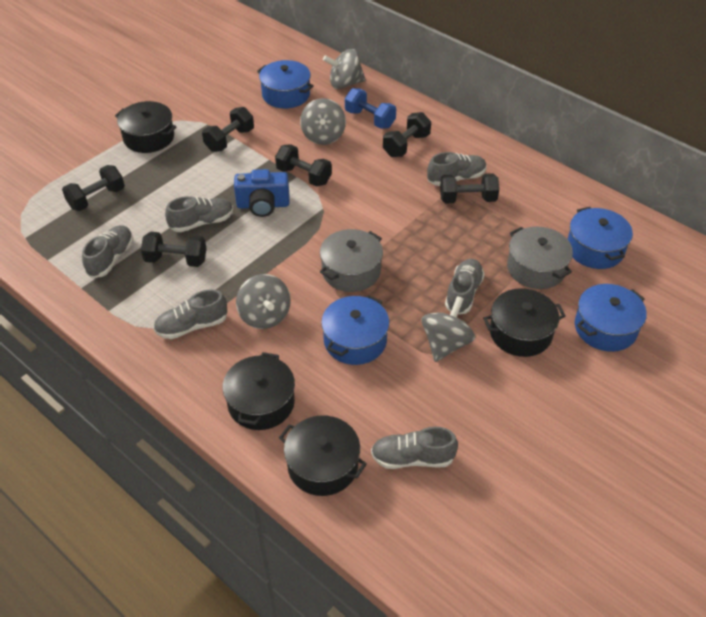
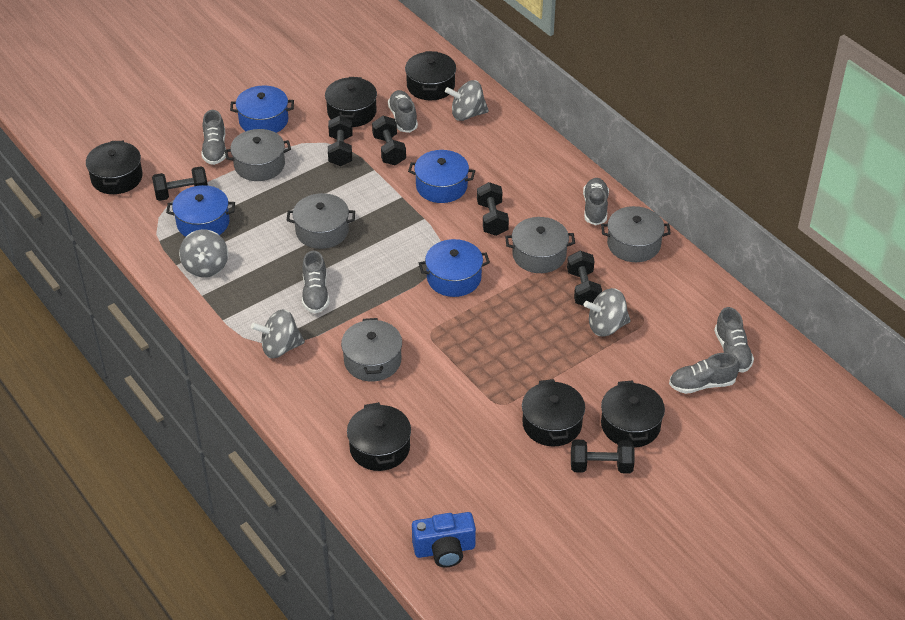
black pot: 4 -> 6
blue dumbbell: 1 -> 0
grey pot: 2 -> 5

